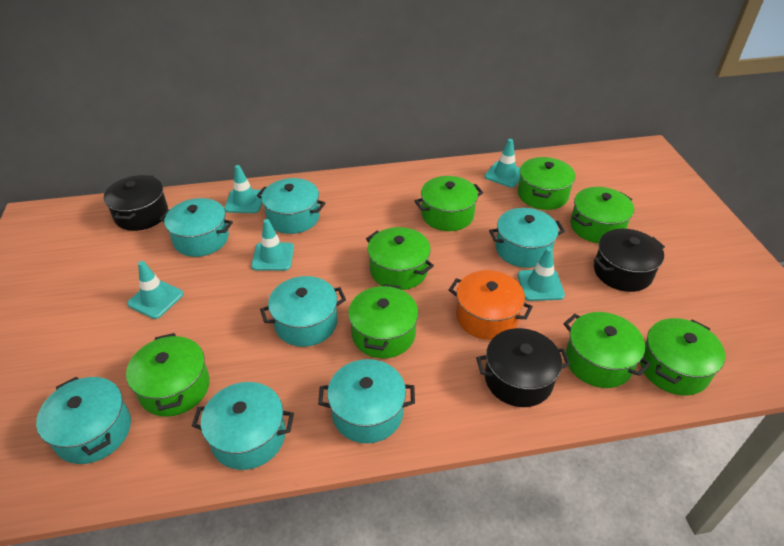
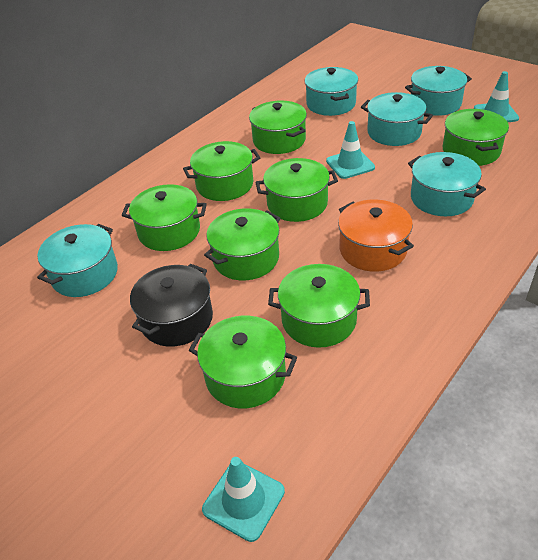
black pot: 3 -> 1
turquoise pot: 7 -> 5
turquoise traffic cone: 5 -> 3

